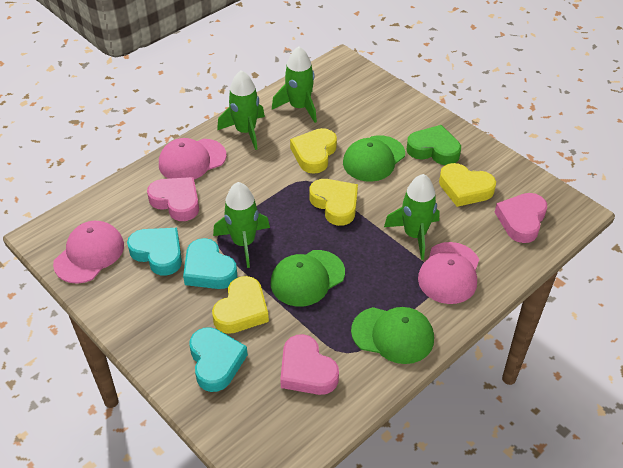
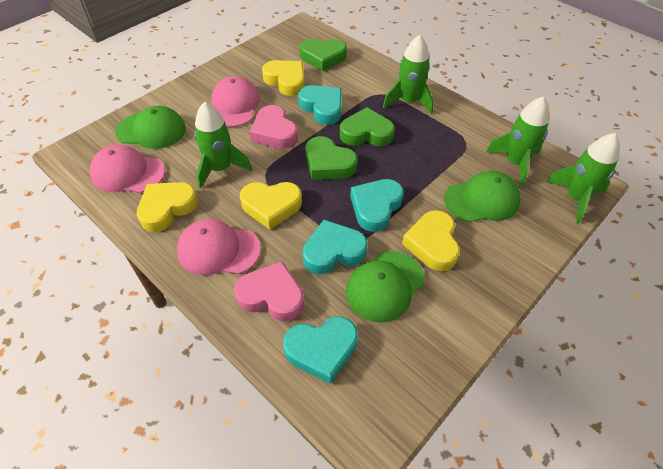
green heart: 1 -> 3
pink heart: 3 -> 2
turquoise heart: 3 -> 4

